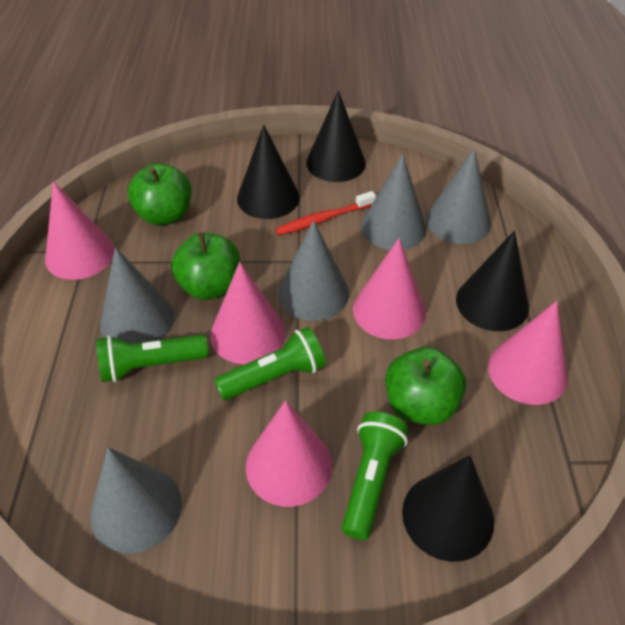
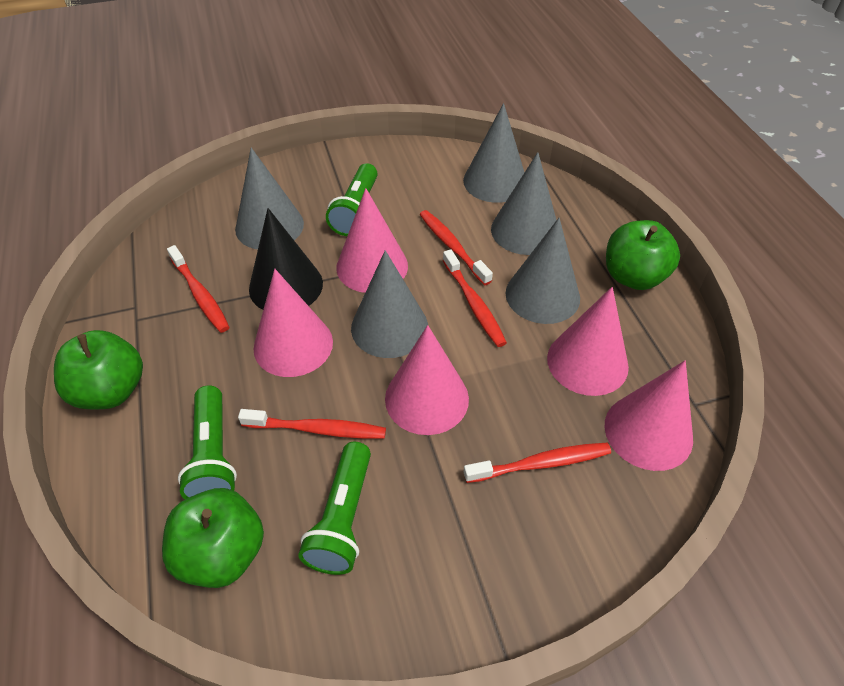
black cone: 4 -> 1
red toothbrush: 1 -> 5

